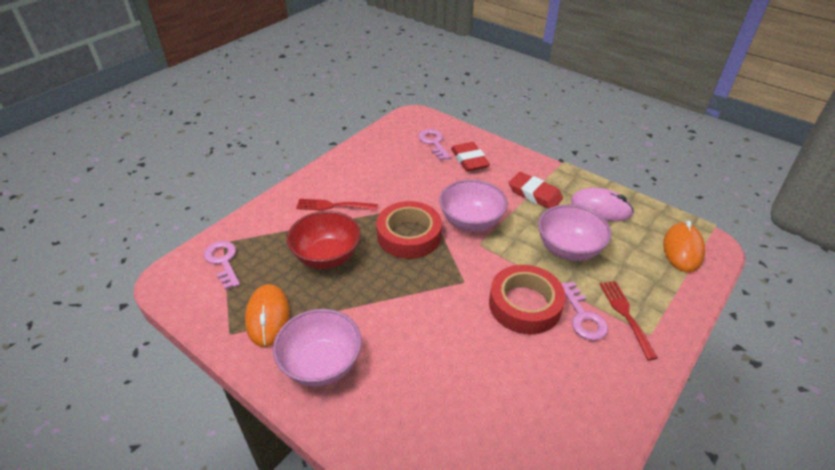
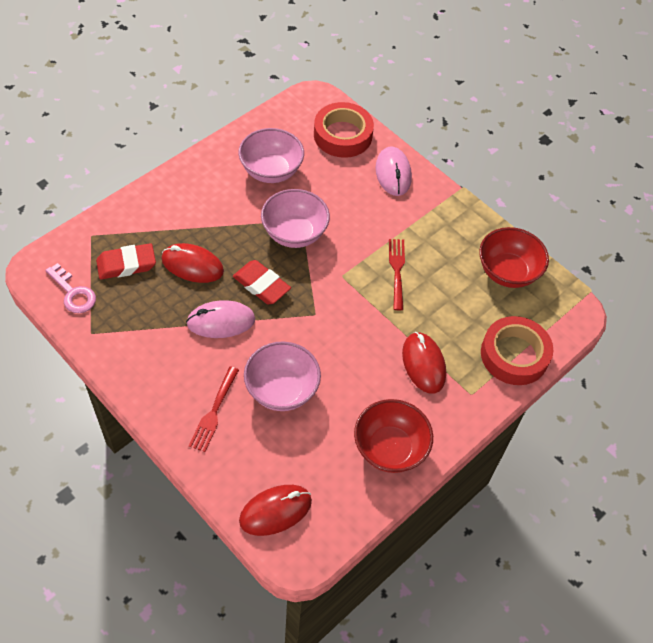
orange mouse: 2 -> 0
pink key: 3 -> 1
pink mouse: 1 -> 2
red bowl: 1 -> 2
red mouse: 0 -> 3

